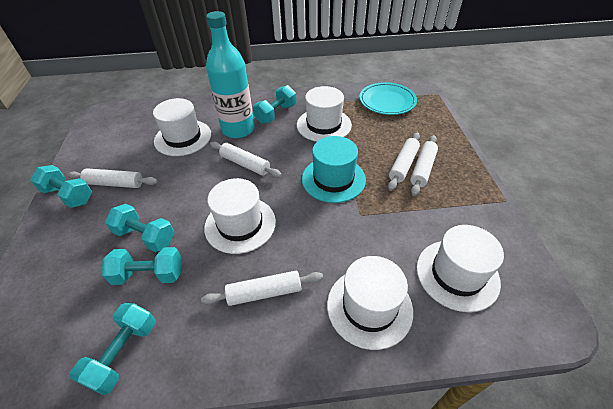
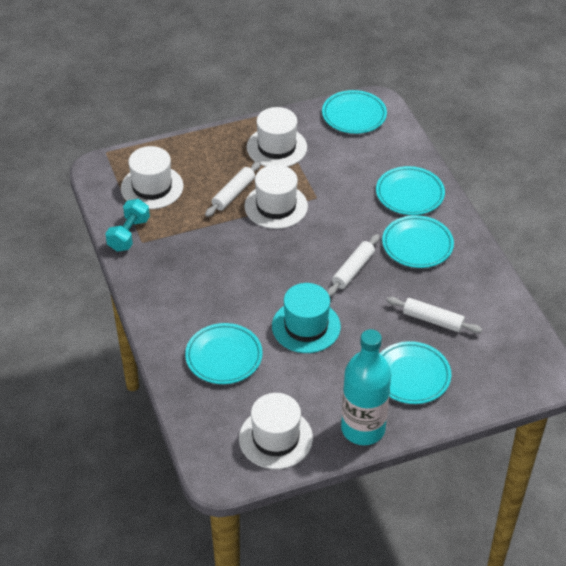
turquoise dumbbell: 5 -> 1
turquoise plate: 1 -> 5
white hat: 5 -> 4
white rolling pin: 5 -> 3

